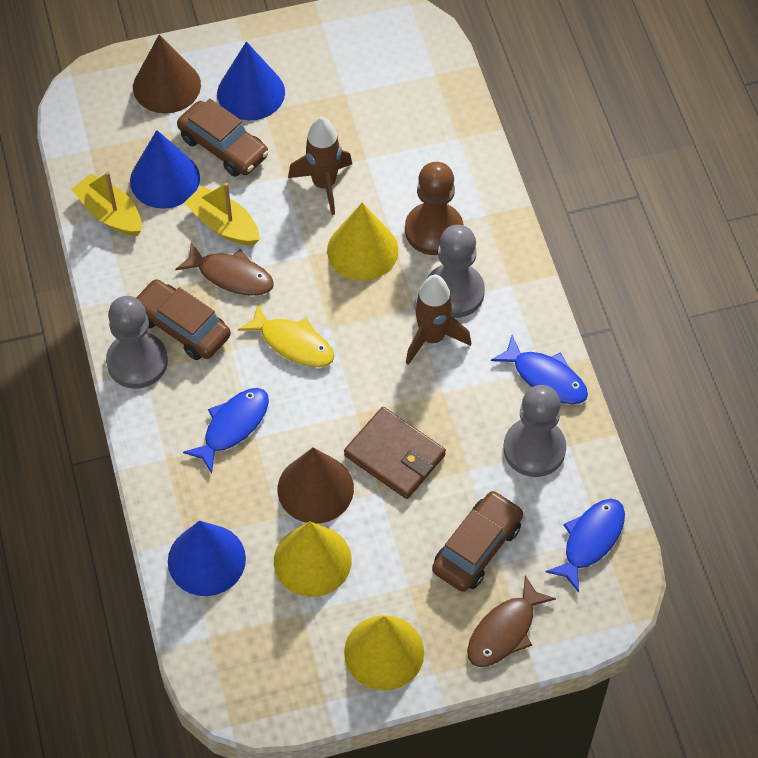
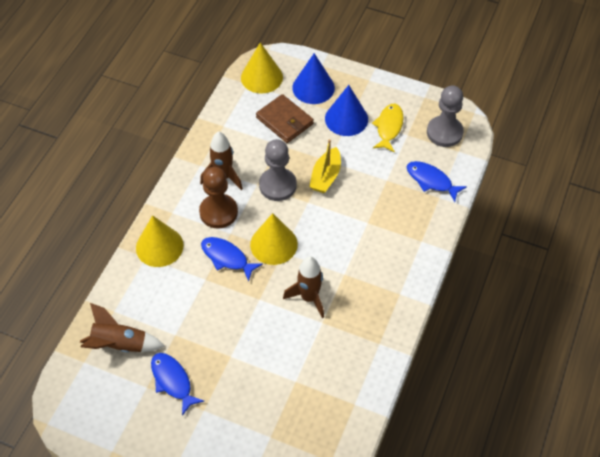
blue cone: 3 -> 2
brown car: 3 -> 0
brown cone: 2 -> 0
brown fish: 2 -> 0
brown rocket: 2 -> 3
grey pawn: 3 -> 2
yellow boat: 2 -> 1

